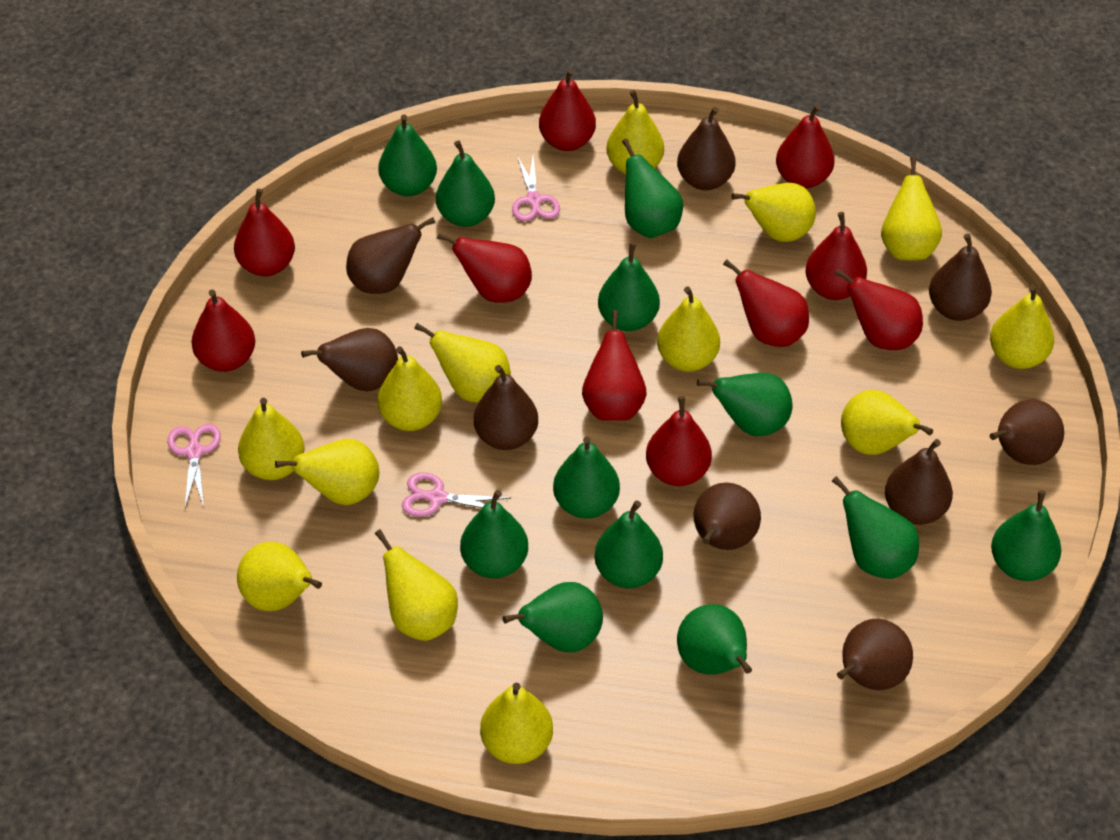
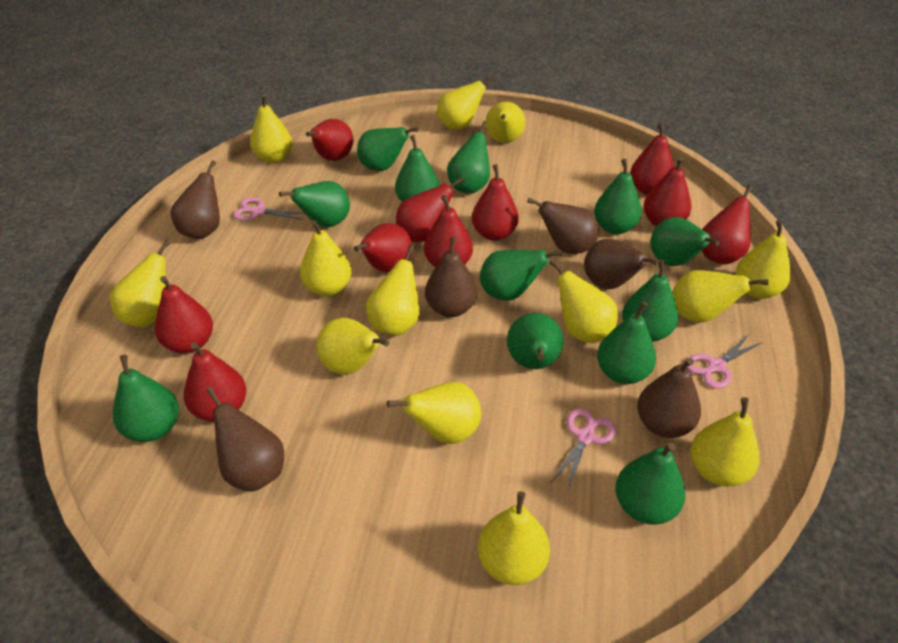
brown pear: 9 -> 6

